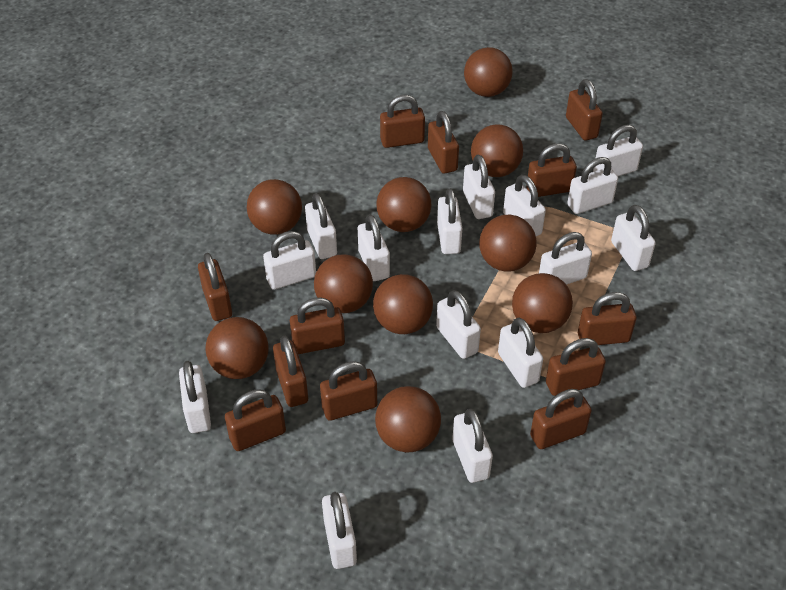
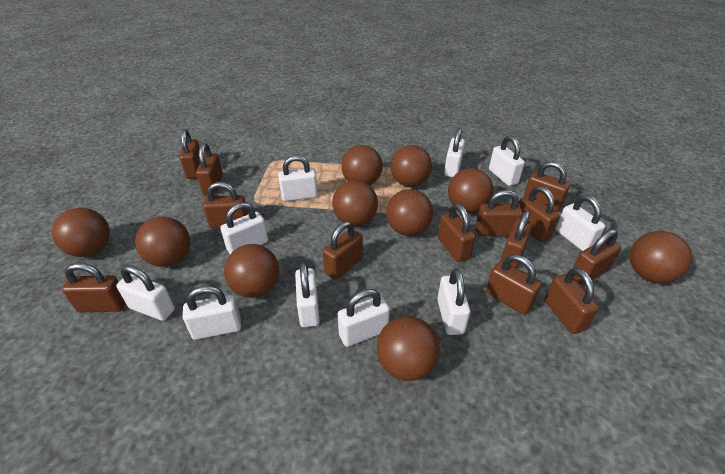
brown padlock: 12 -> 13
white padlock: 15 -> 10

